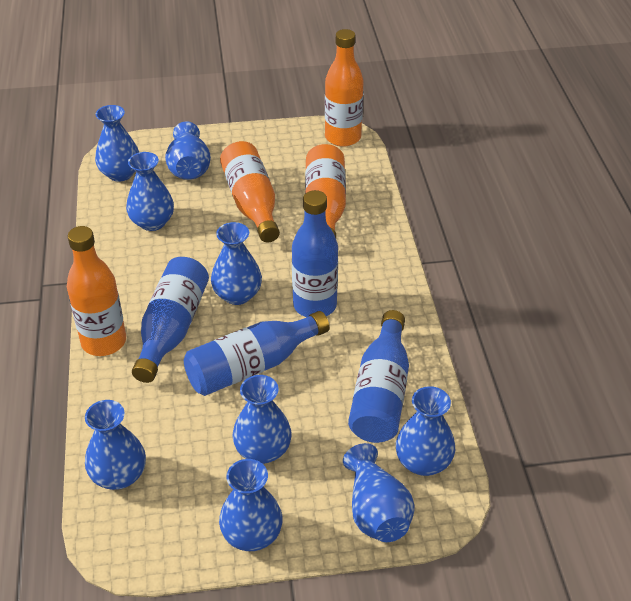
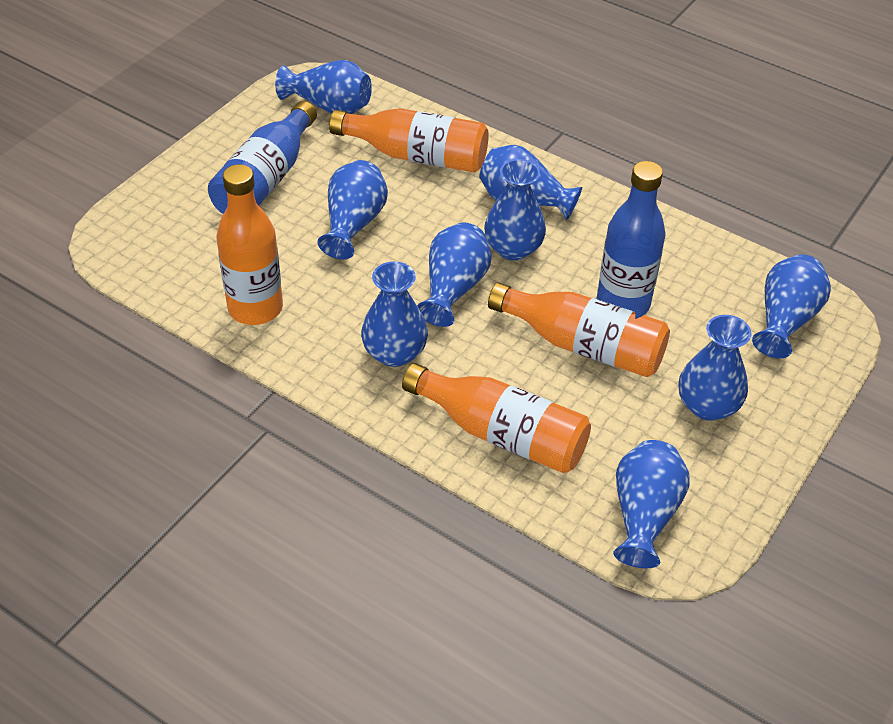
blue bottle: 4 -> 2

